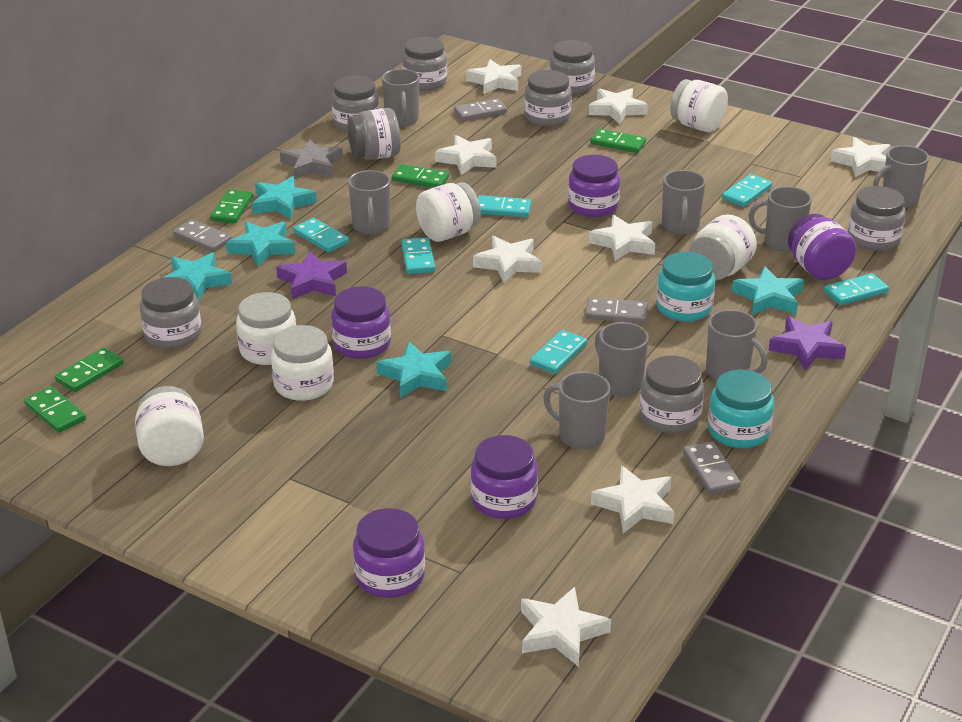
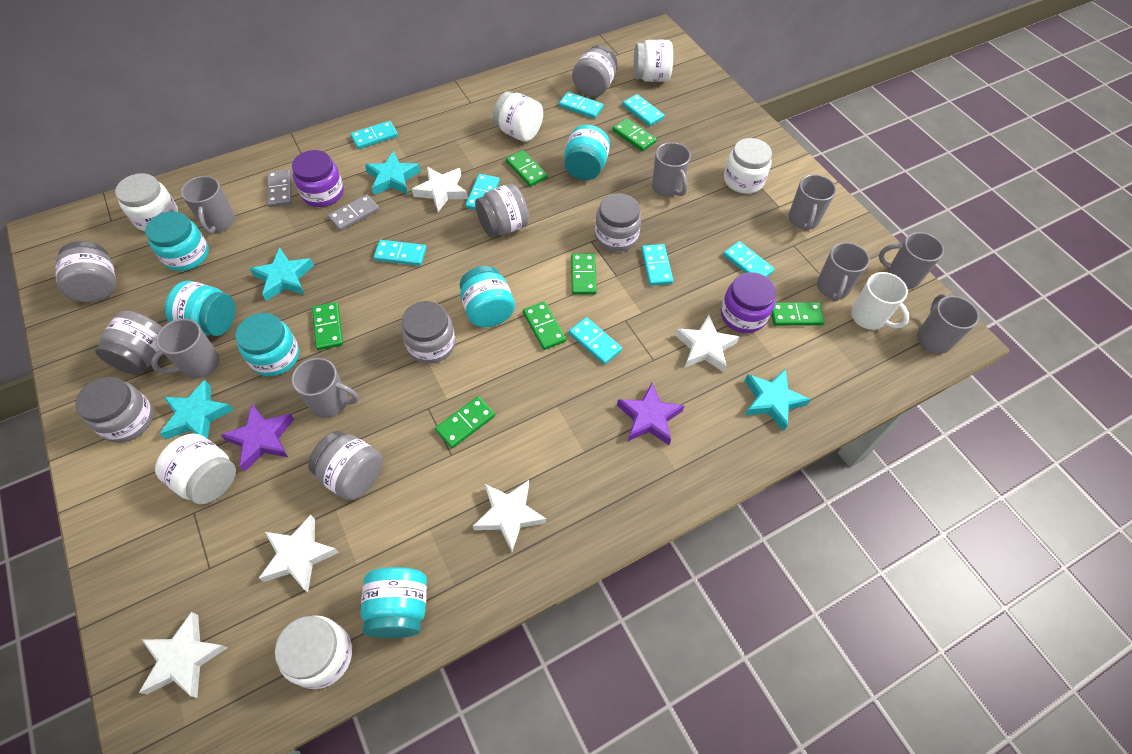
green domino: 5 -> 7
grey domino: 4 -> 2
grey star: 1 -> 0
purple jar: 5 -> 2
turquoise domino: 6 -> 8
turquoise jar: 2 -> 6
turquoise star: 5 -> 4
white mug: 0 -> 1
white star: 8 -> 5

